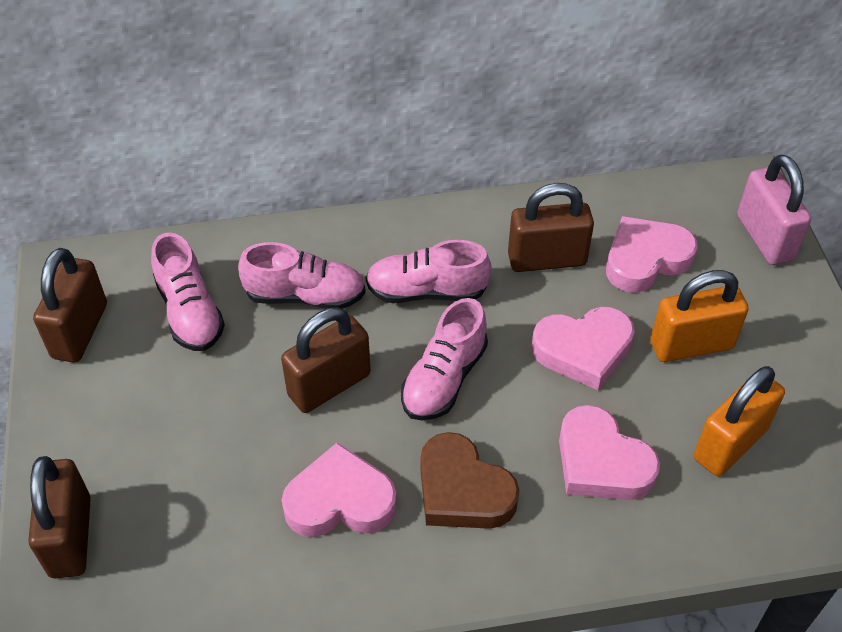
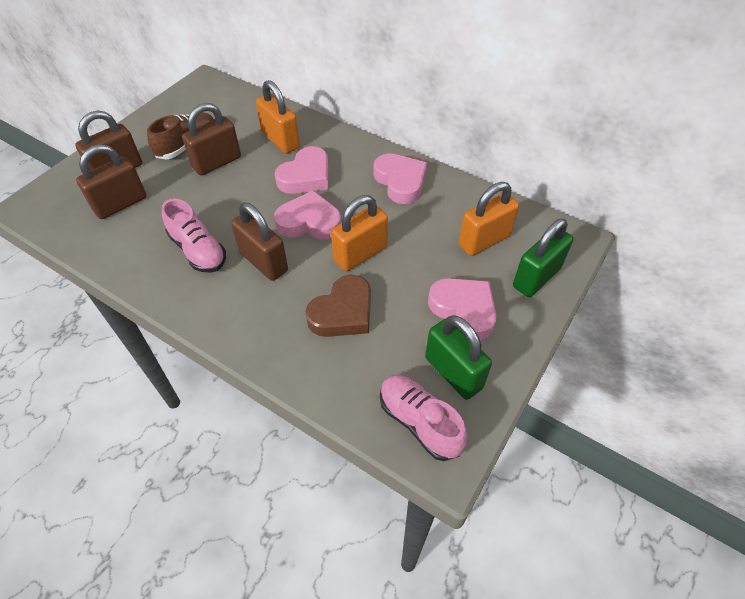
brown shoe: 0 -> 1
green padlock: 0 -> 2
orange padlock: 2 -> 3
pink padlock: 1 -> 0
pink shoe: 4 -> 2

